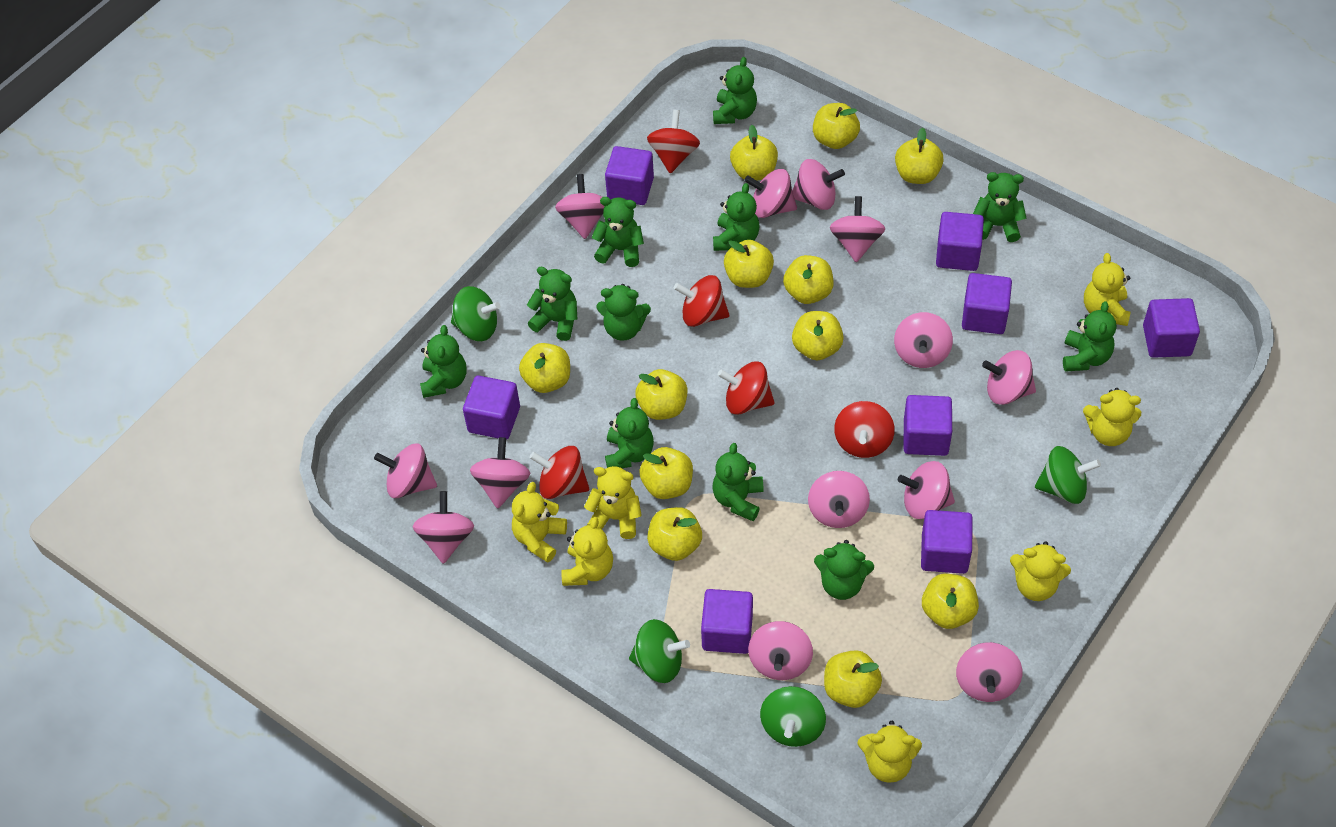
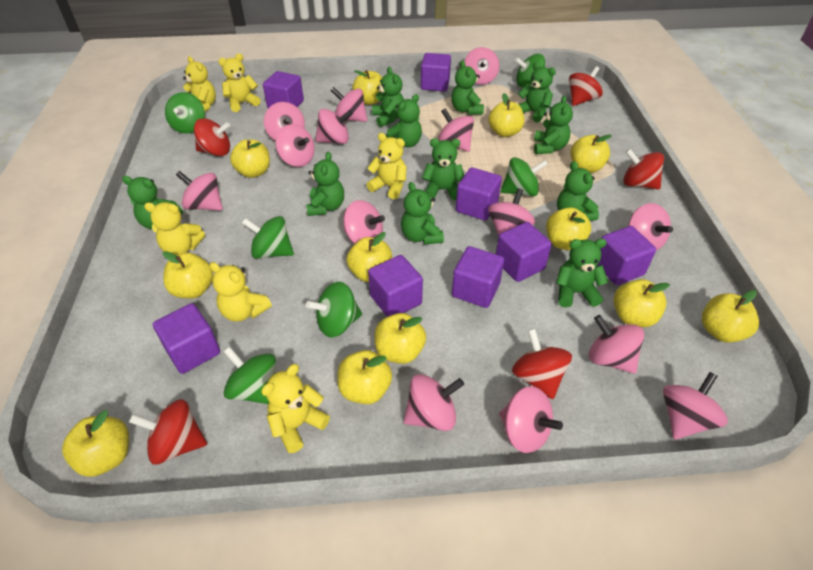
green spinning top: 4 -> 6
pink spinning top: 13 -> 14
yellow teddy bear: 7 -> 6

